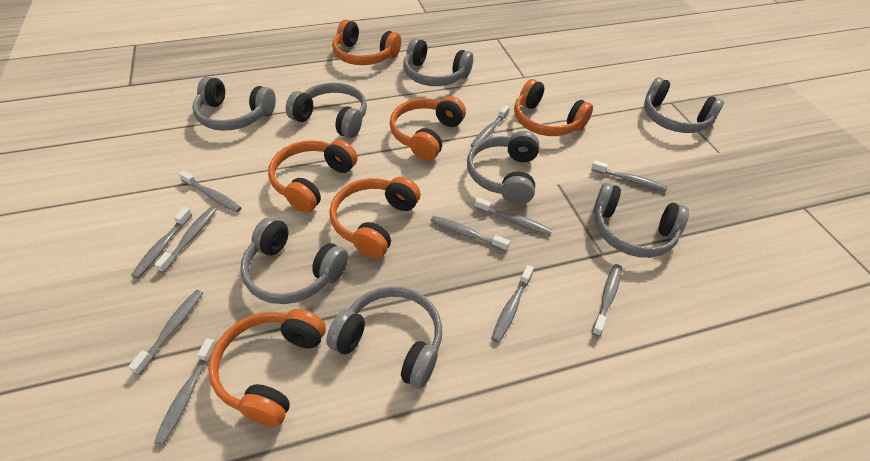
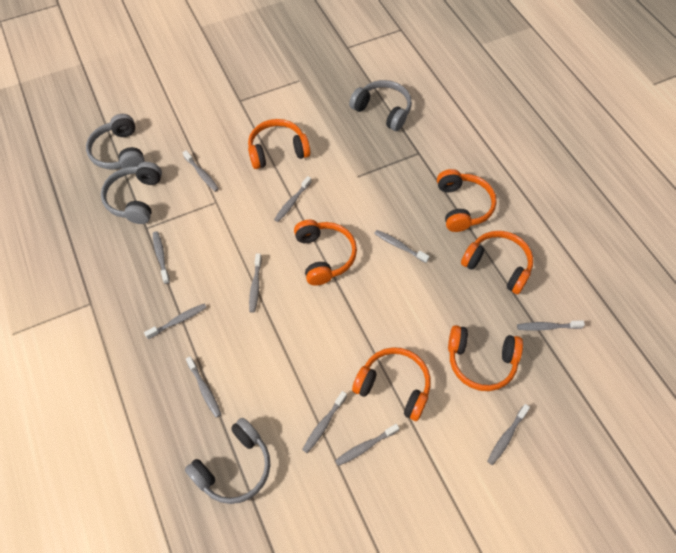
grey headphones: 8 -> 4

